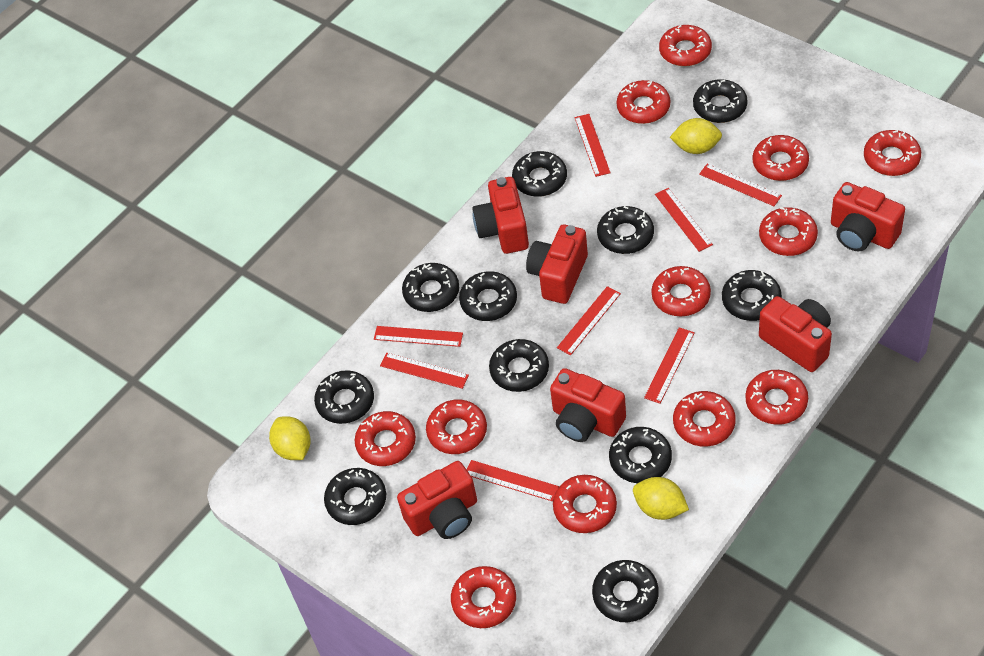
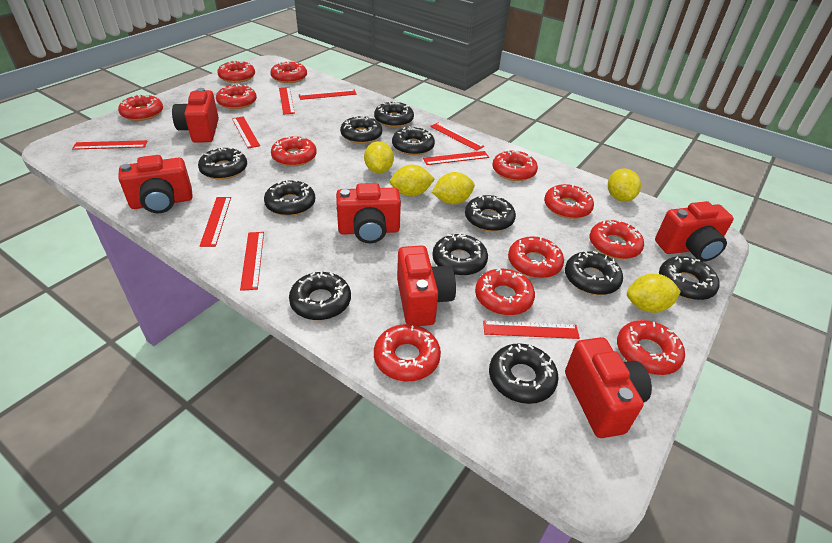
red ruler: 8 -> 9
yellow lemon: 3 -> 5

